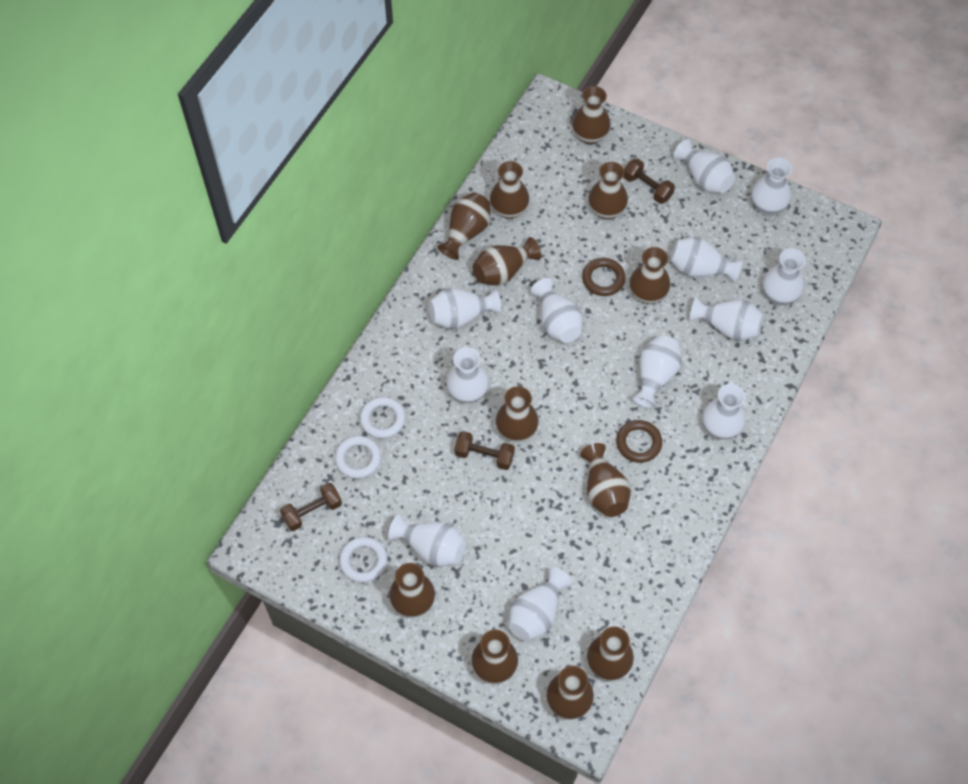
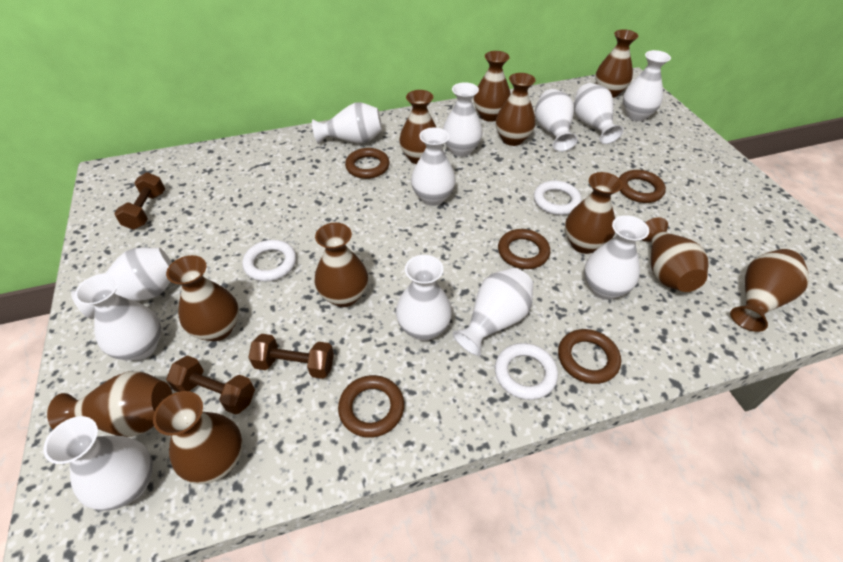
brown ring: 2 -> 5
brown vase: 12 -> 11

